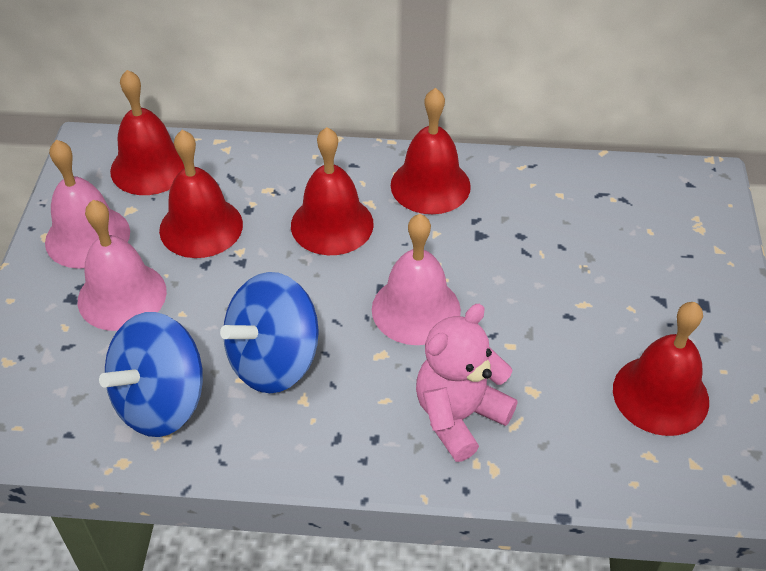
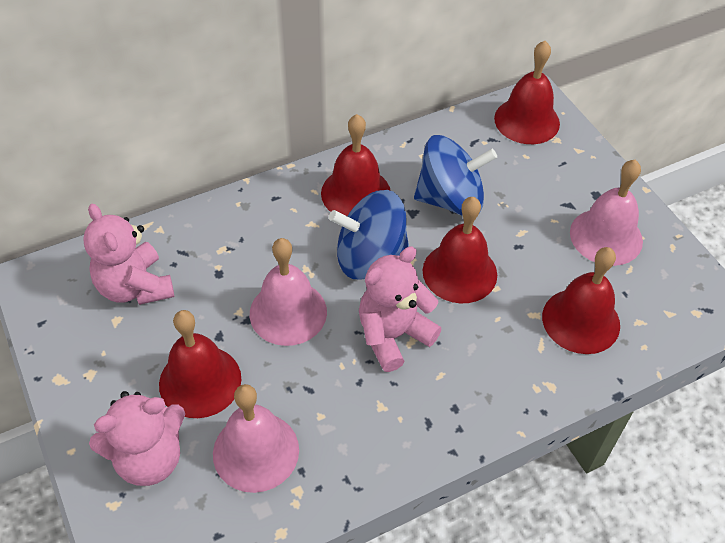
pink teddy bear: 1 -> 3

